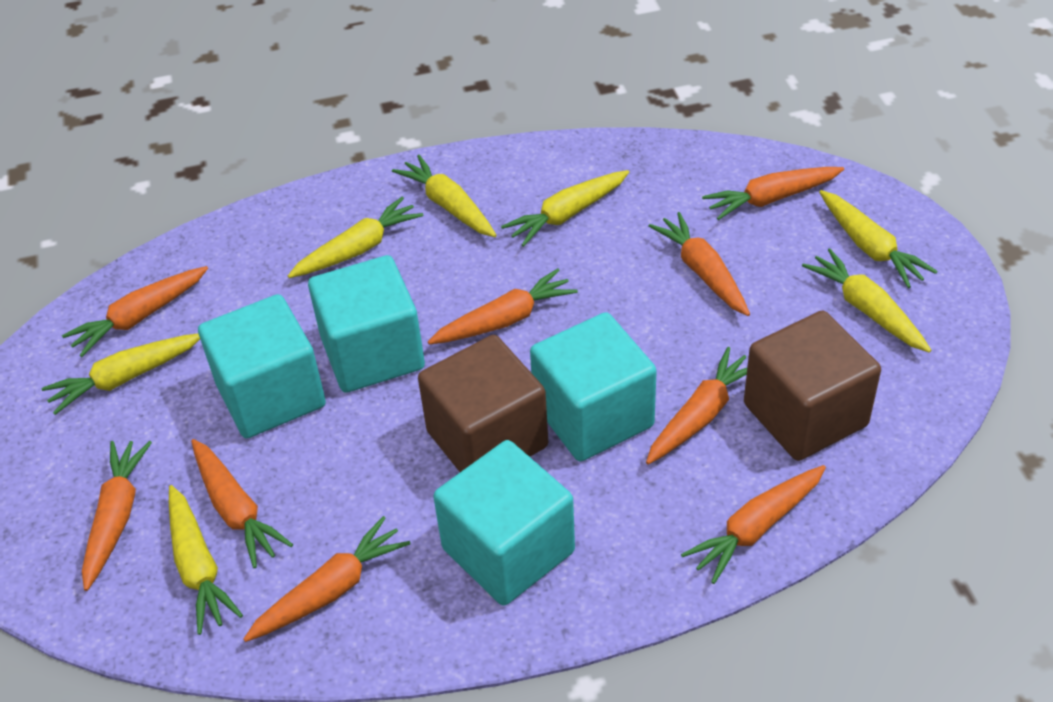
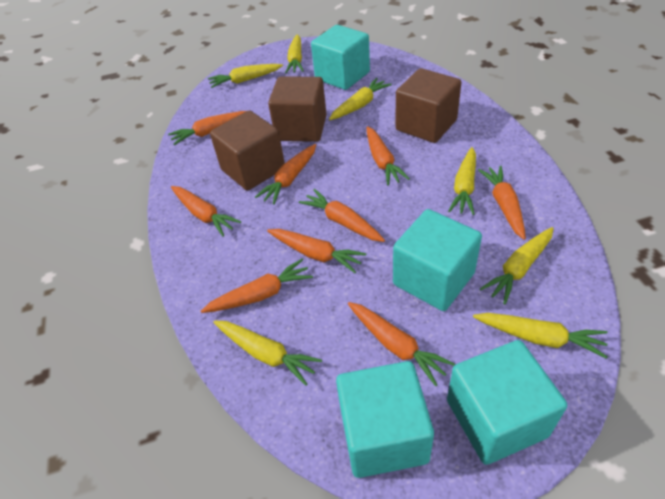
brown cube: 2 -> 3

